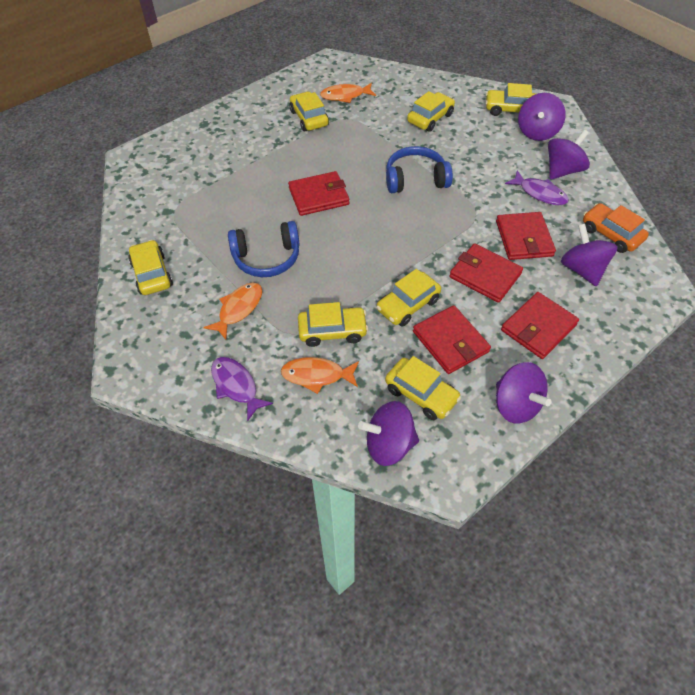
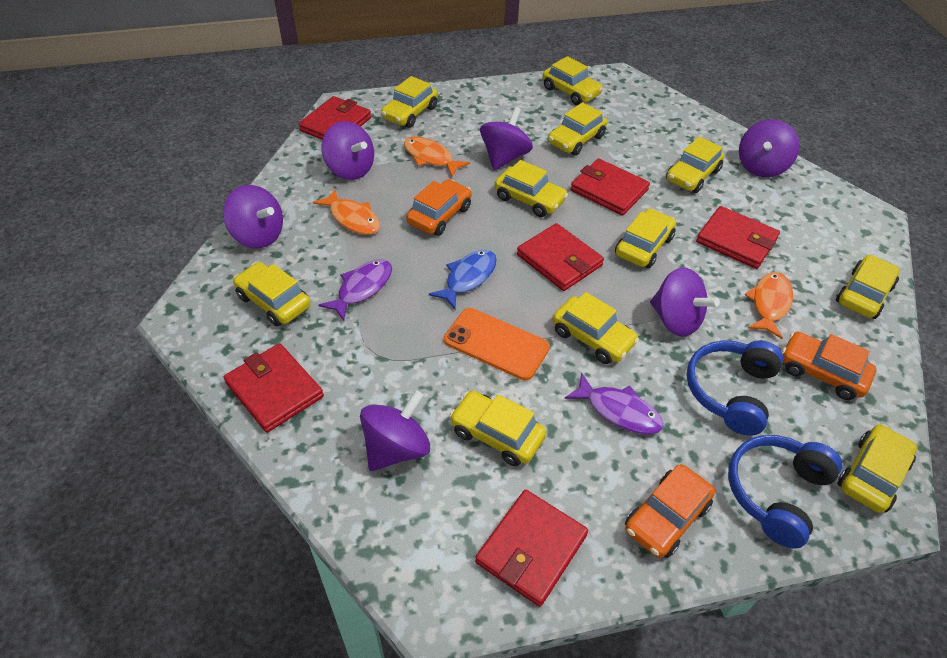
blue fish: 0 -> 1
orange car: 1 -> 3
orange phone: 0 -> 1
purple spinning top: 5 -> 6
red wallet: 5 -> 6
yellow car: 7 -> 11

